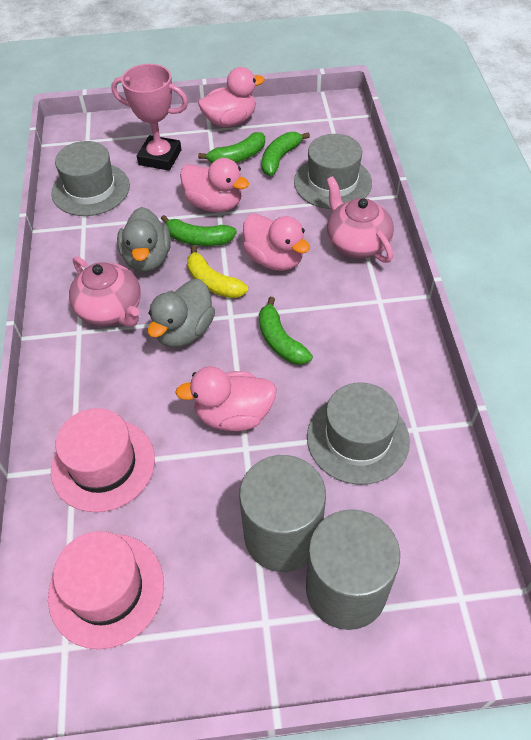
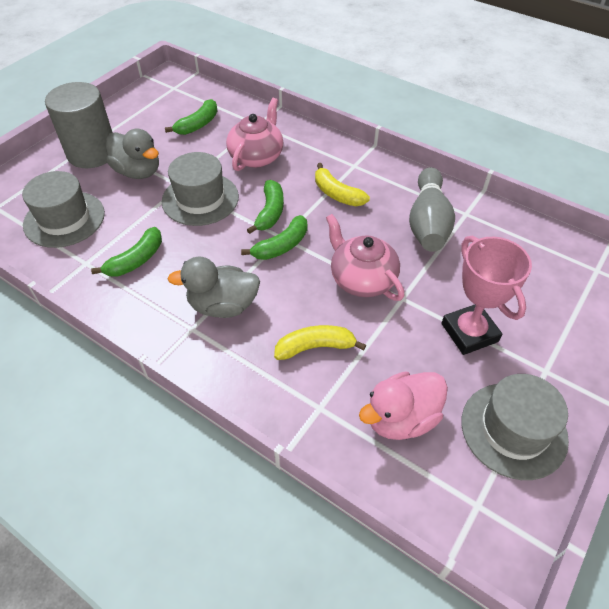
grey bowling pin: 0 -> 1
grey cylinder: 2 -> 1
pink duck: 4 -> 1
pink hat: 2 -> 0
yellow banana: 1 -> 2

